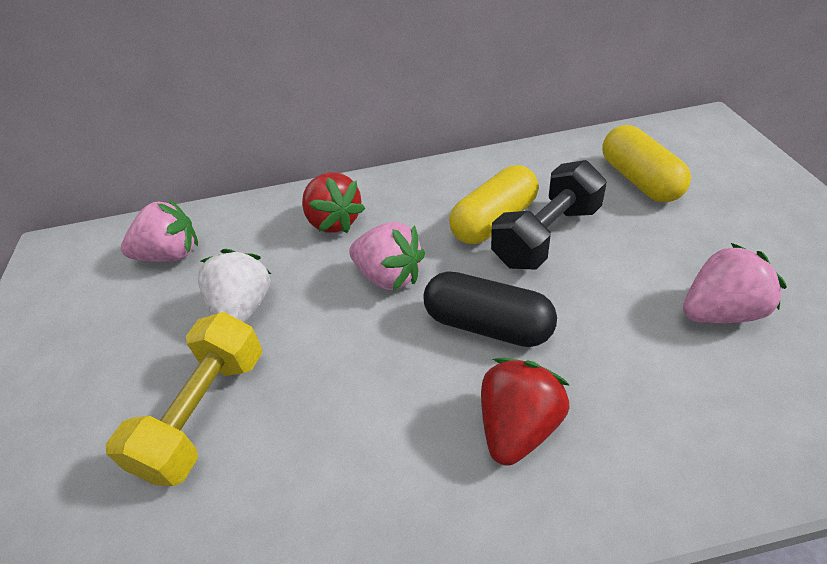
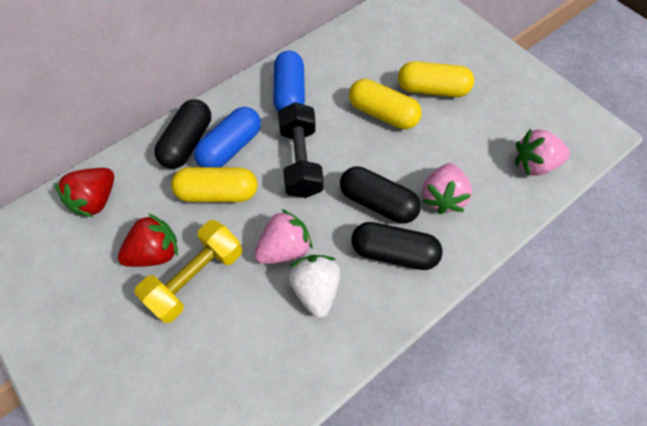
black capsule: 1 -> 3
blue capsule: 0 -> 2
yellow capsule: 2 -> 3

